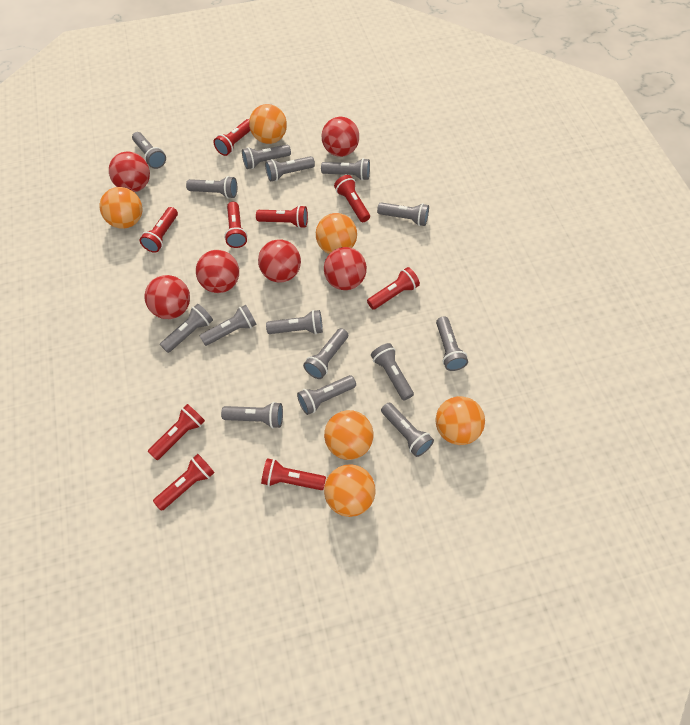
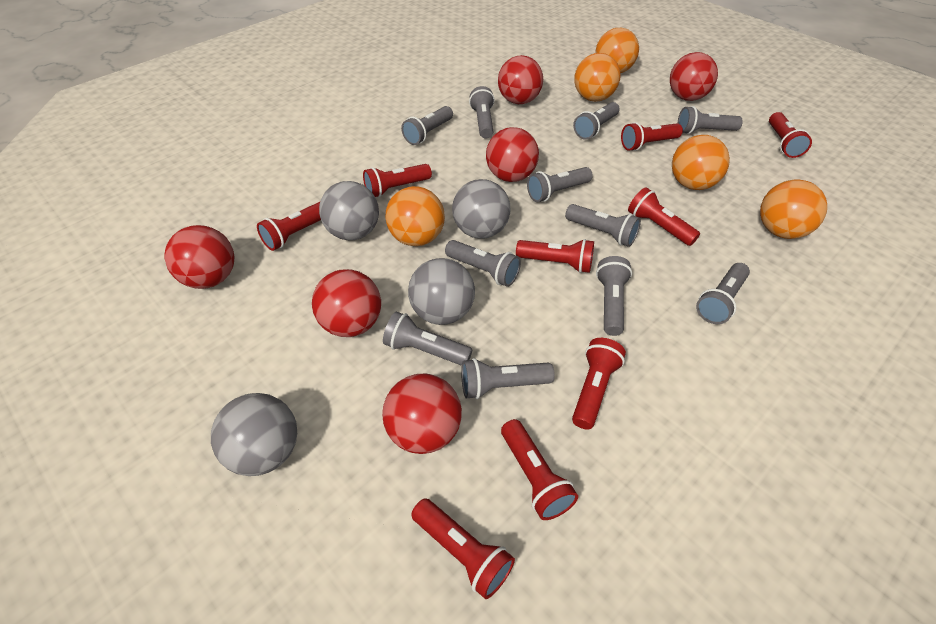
grey ball: 0 -> 4
grey flashlight: 15 -> 11
orange ball: 6 -> 5

